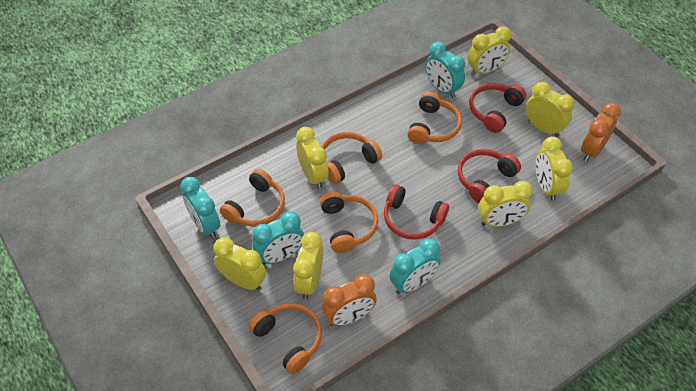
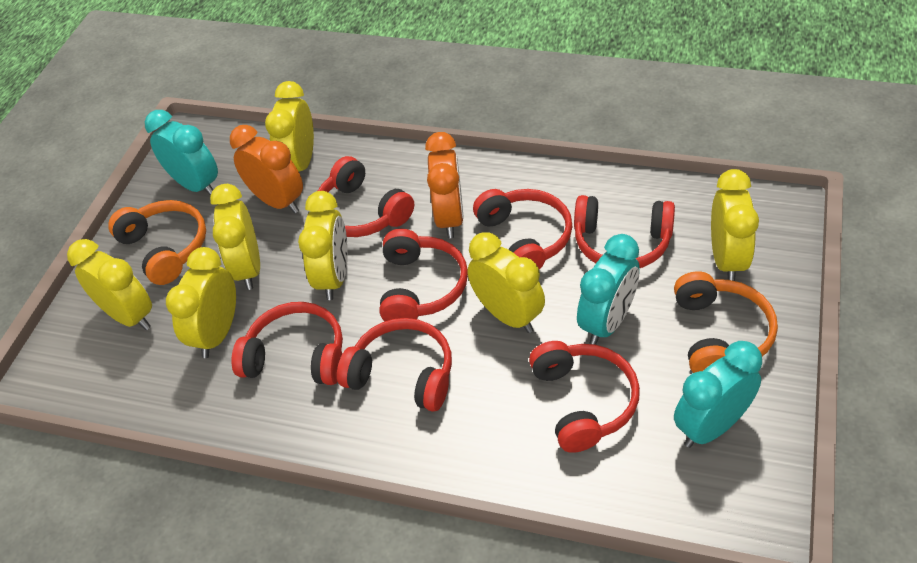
orange headphones: 5 -> 2
red headphones: 3 -> 7
turquoise clock: 4 -> 3

